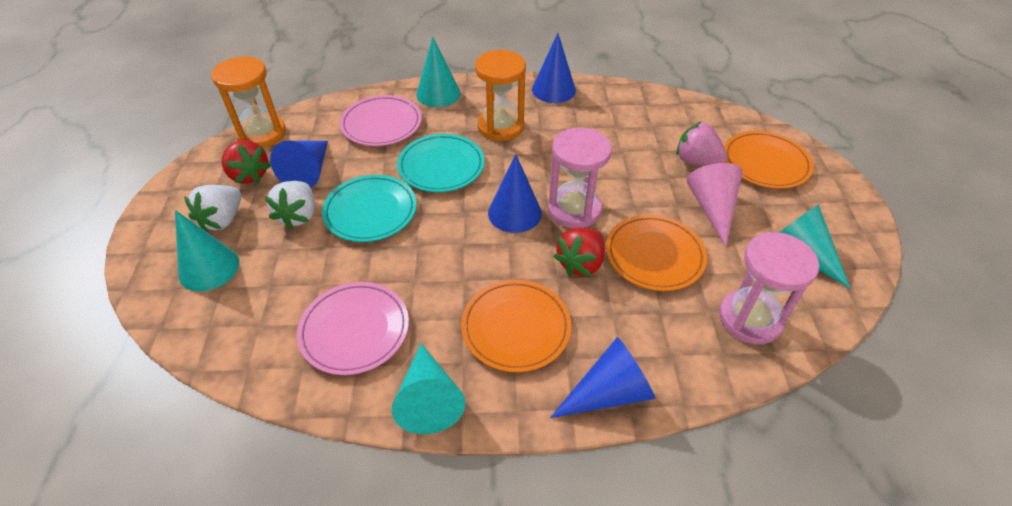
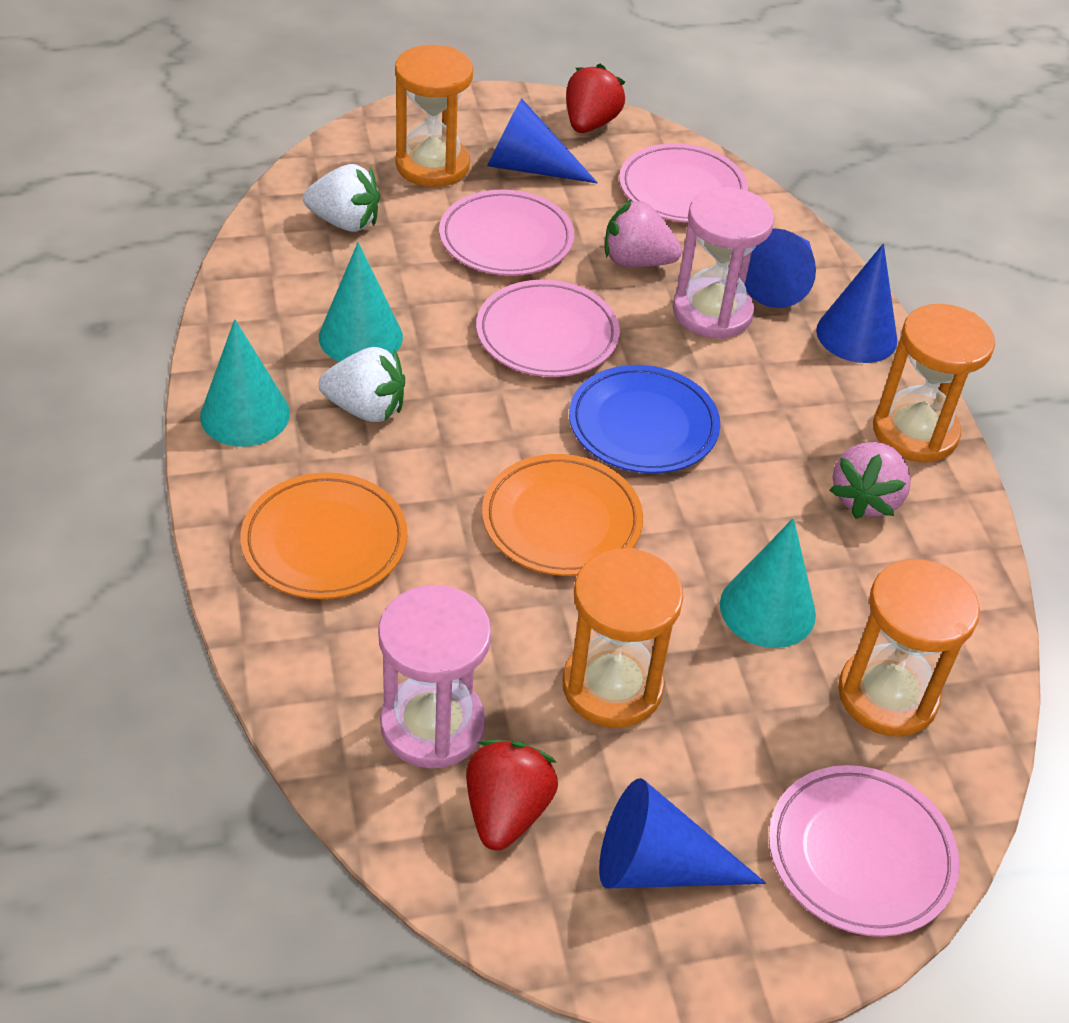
blue plate: 0 -> 1
orange hourglass: 2 -> 4
orange plate: 3 -> 2
pink cone: 1 -> 0
pink plate: 2 -> 4
pink strawberry: 1 -> 2
turquoise cone: 4 -> 3
turquoise plate: 2 -> 0

